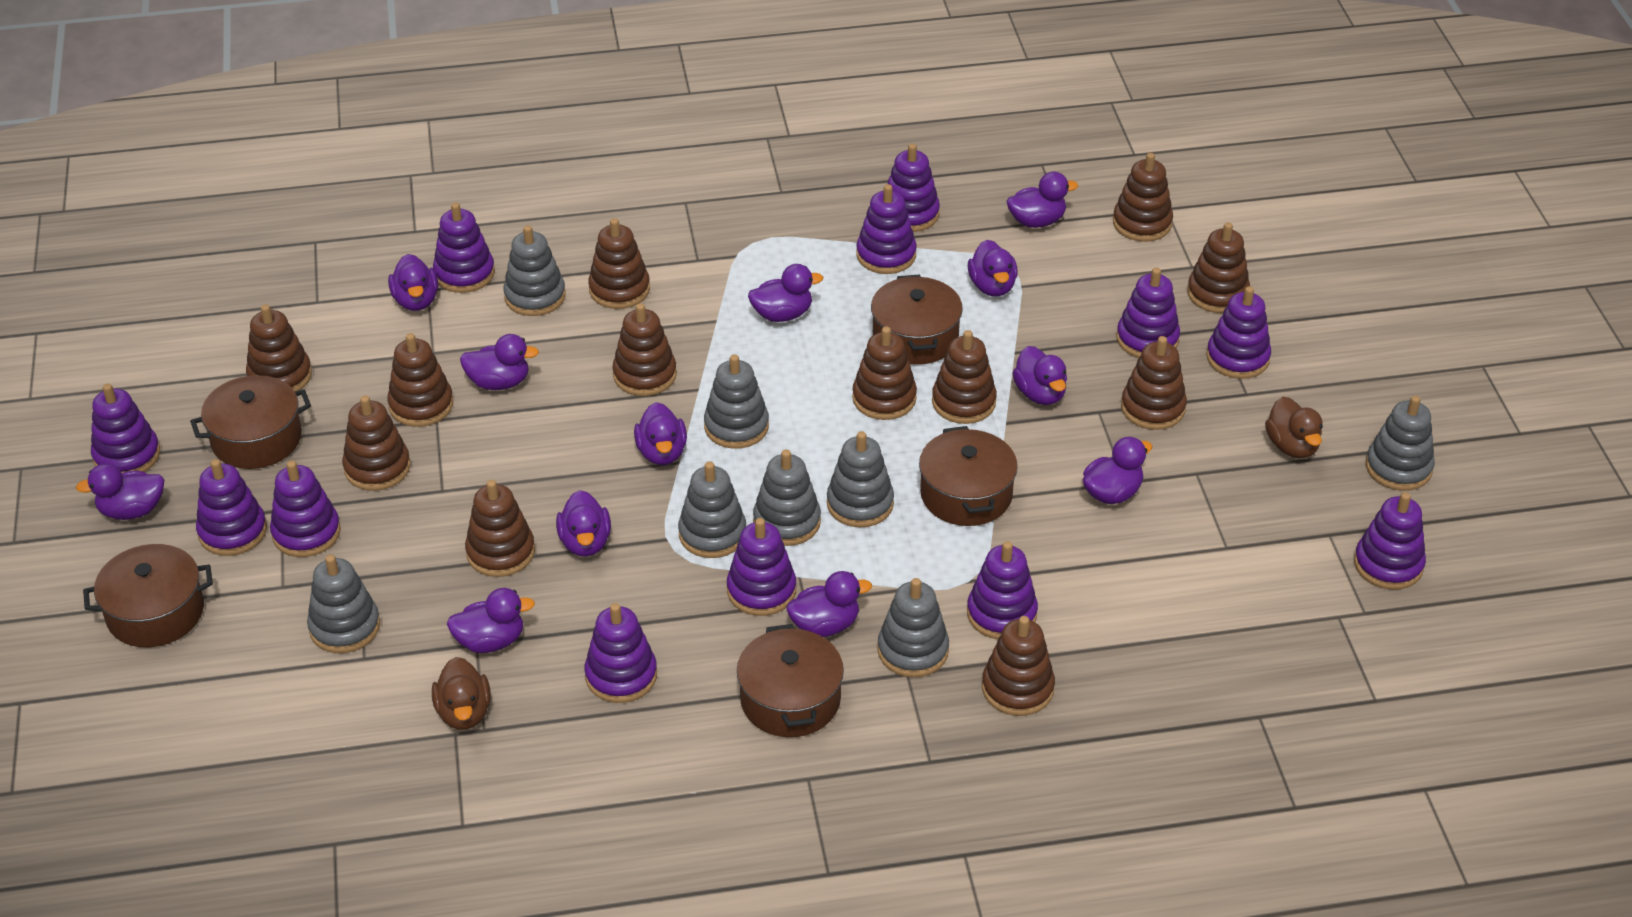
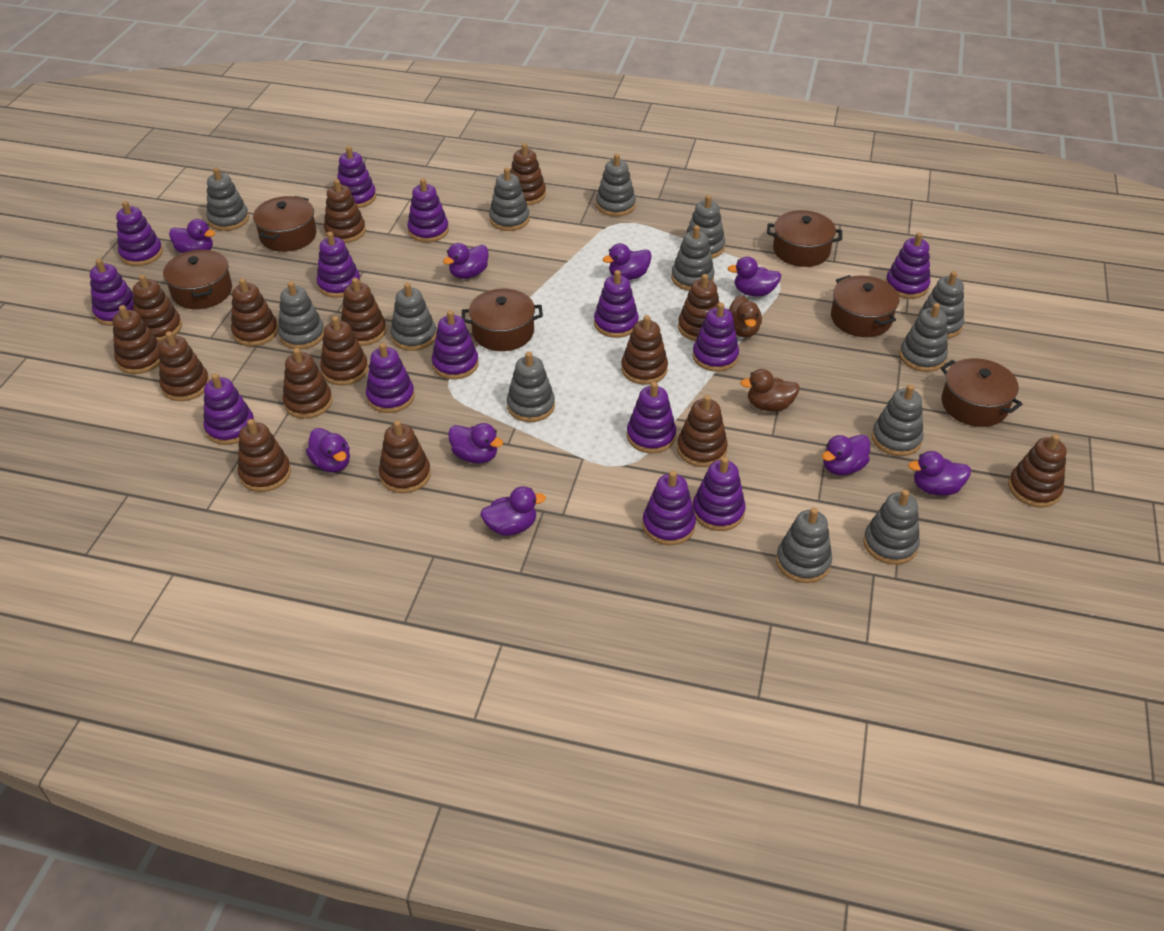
brown pot: 5 -> 6
brown stacking toy: 12 -> 15
grey stacking toy: 8 -> 13
purple duck: 12 -> 9
purple stacking toy: 12 -> 14

